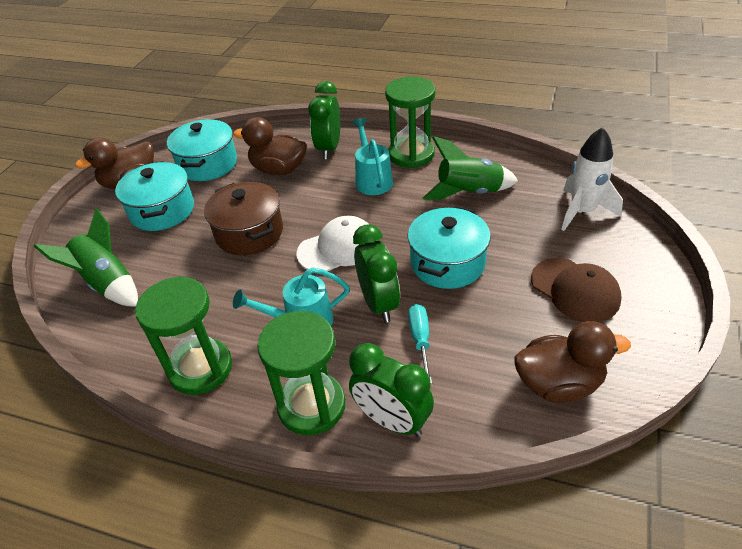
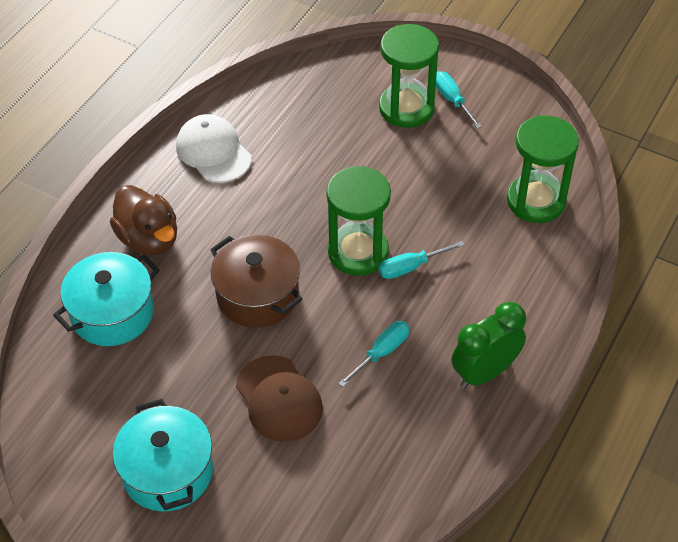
brown duck: 3 -> 1
green clock: 3 -> 1
green rocket: 2 -> 0
turquoise pot: 3 -> 2
turquoise screwdriver: 1 -> 3
turquoise watering can: 2 -> 0
white rocket: 1 -> 0

